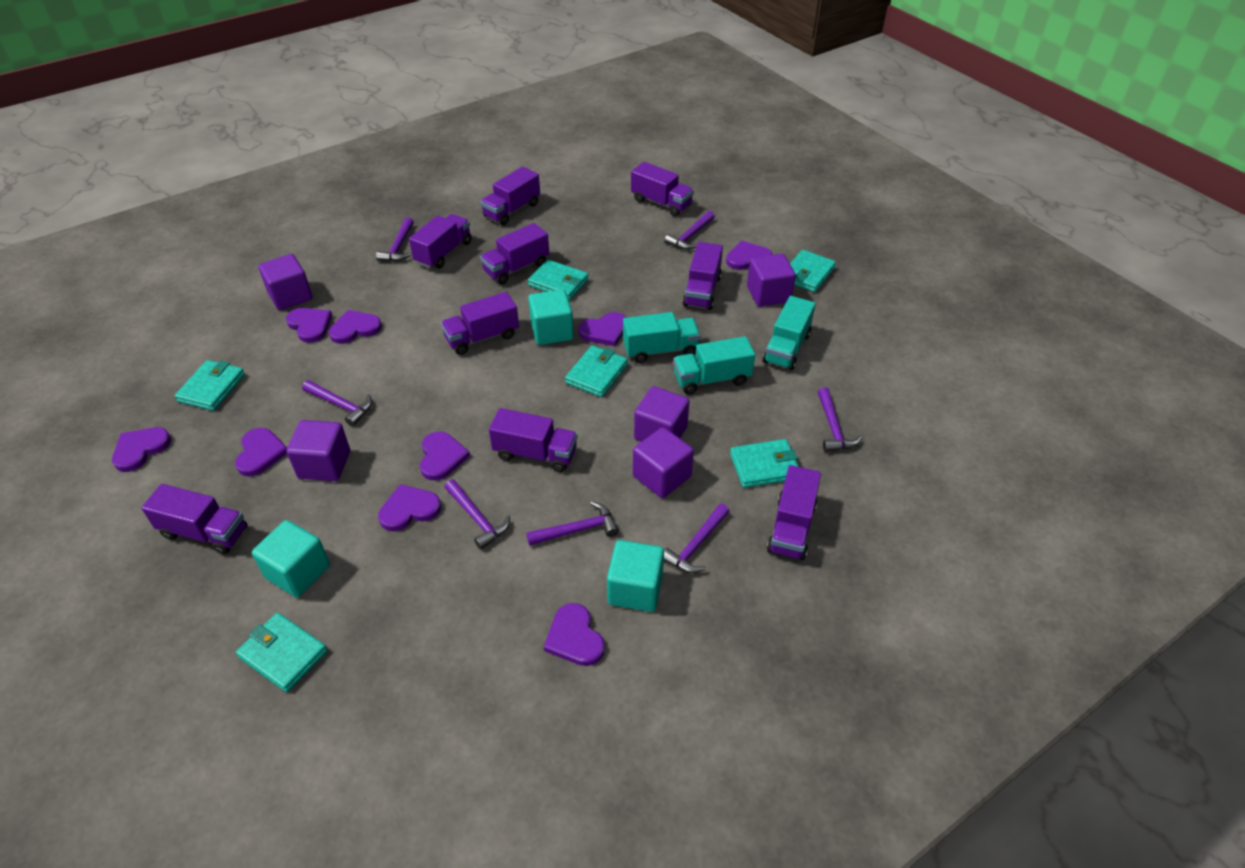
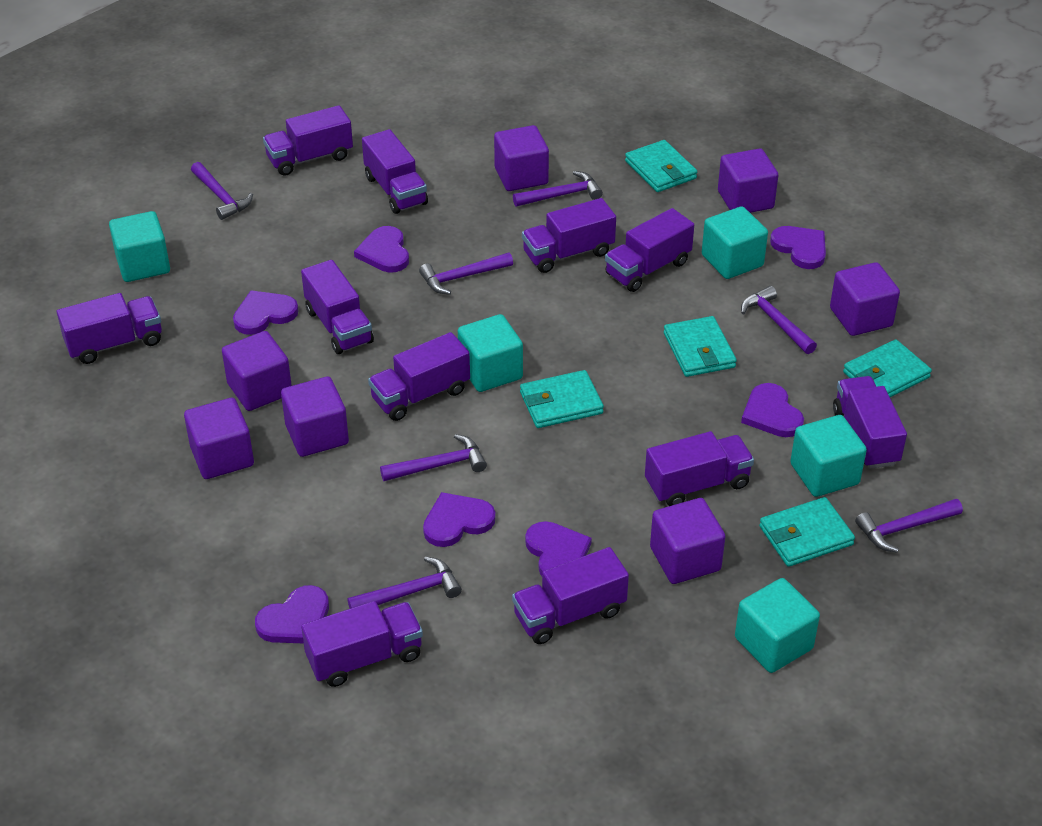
purple cube: 5 -> 7
purple heart: 9 -> 7
purple truck: 9 -> 11
turquoise cube: 3 -> 5
turquoise truck: 3 -> 0
turquoise wallet: 6 -> 5

